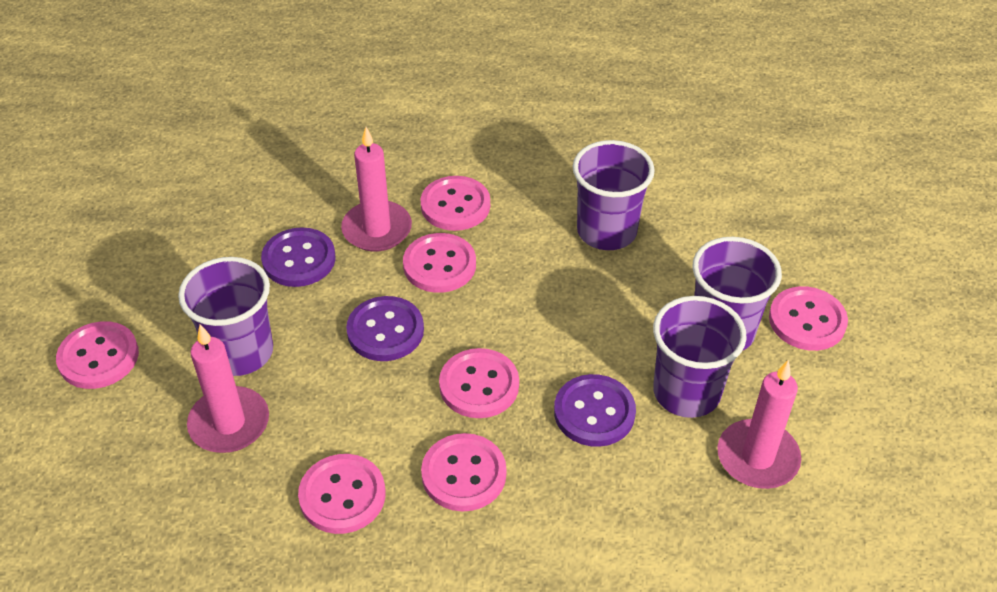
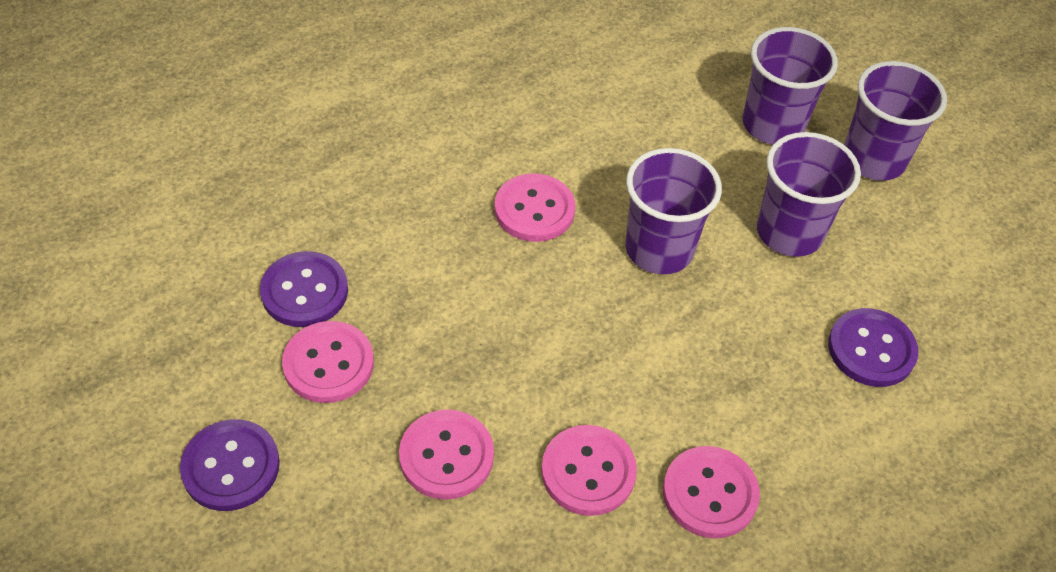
pink button: 7 -> 5
pink candle: 3 -> 0

